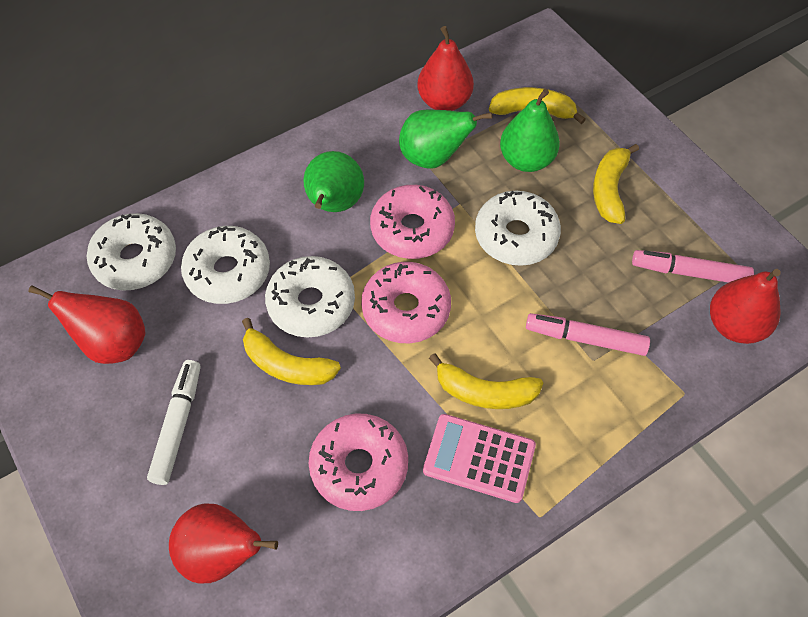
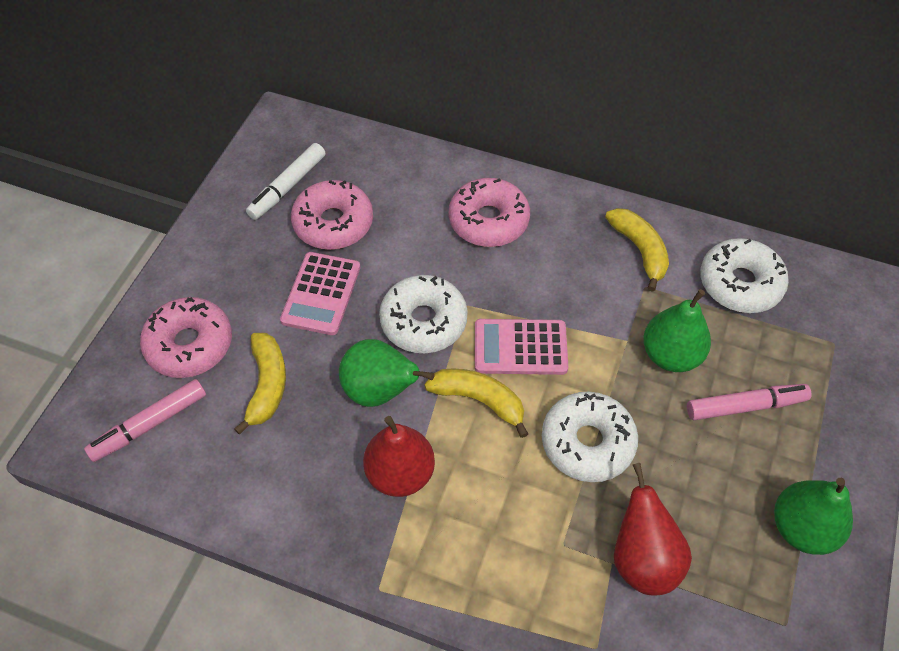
pink calculator: 1 -> 2
red pear: 4 -> 2
white donut: 4 -> 3
yellow banana: 4 -> 3

